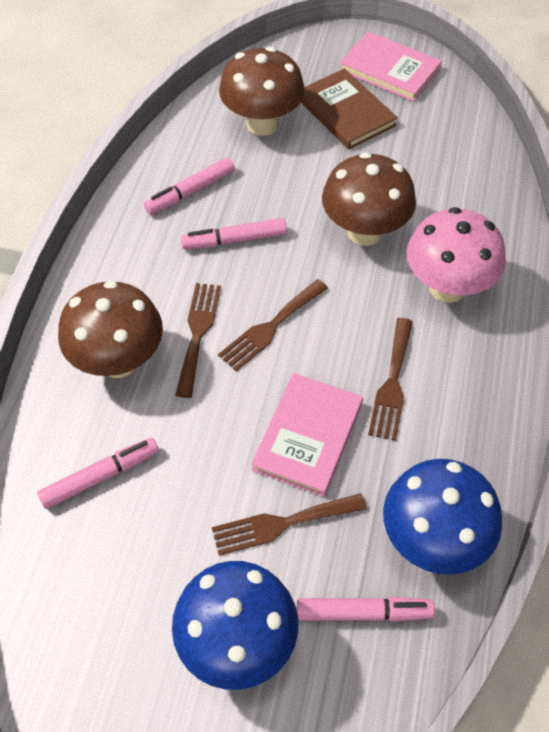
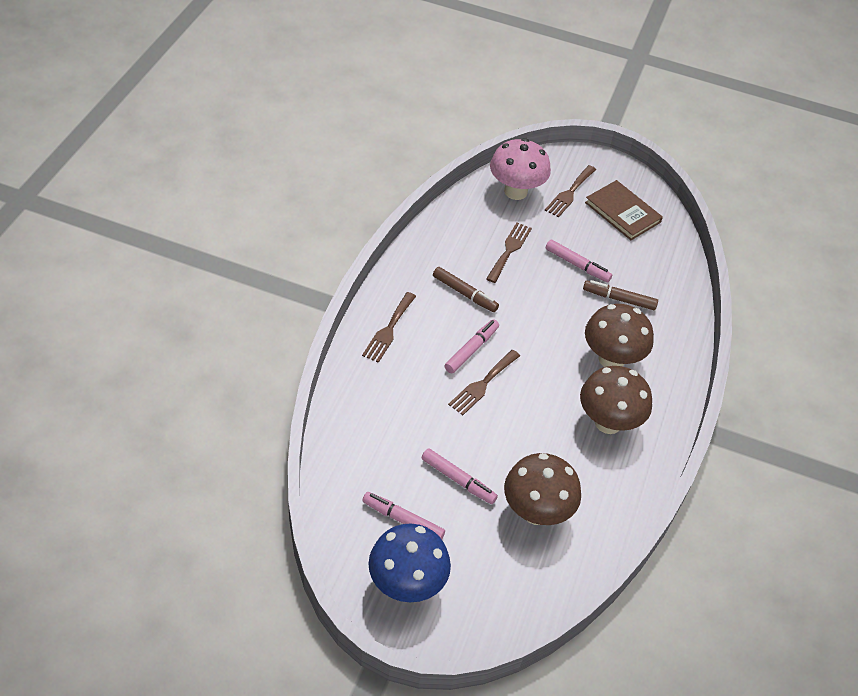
blue mushroom: 2 -> 1
brown marker: 0 -> 2
pink book: 2 -> 0

